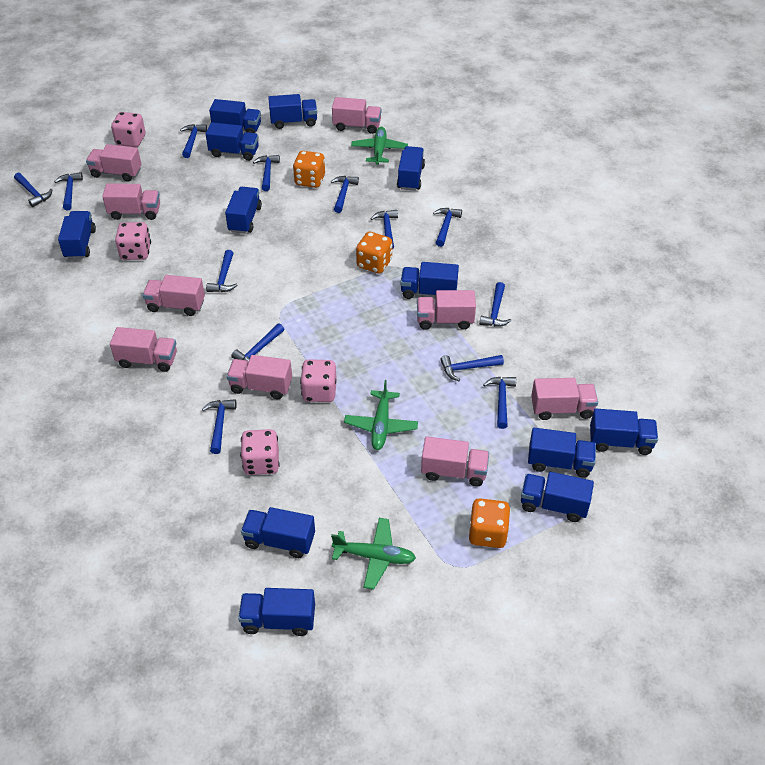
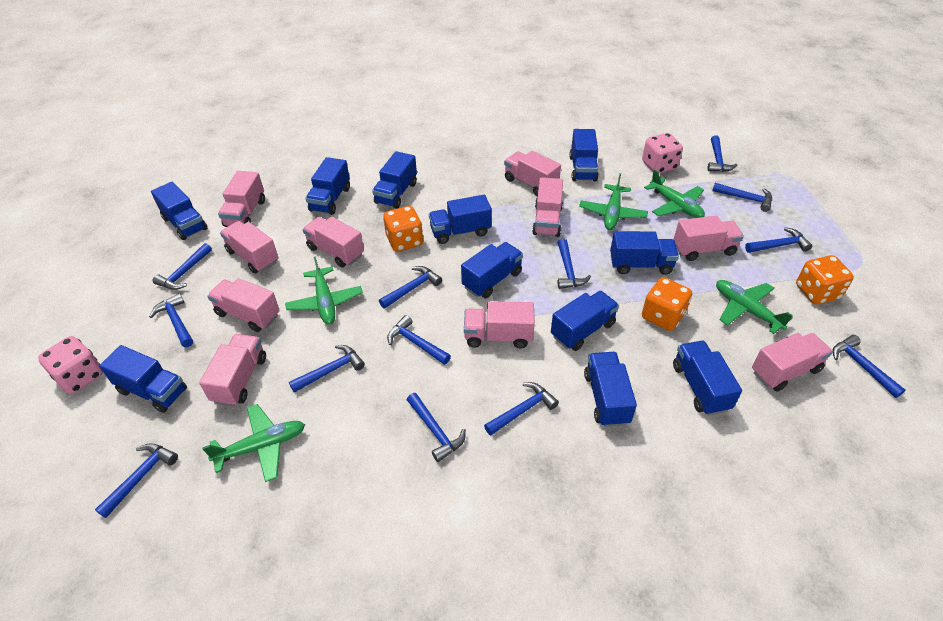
blue truck: 12 -> 11
green plane: 3 -> 5
pink dice: 4 -> 2
pink truck: 9 -> 10

